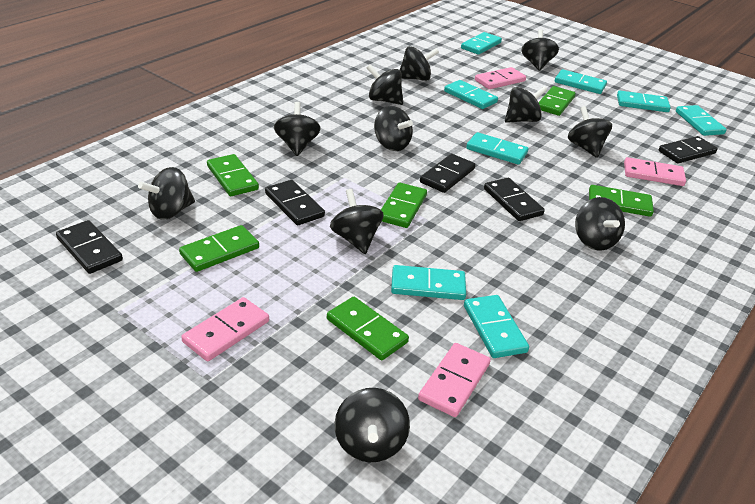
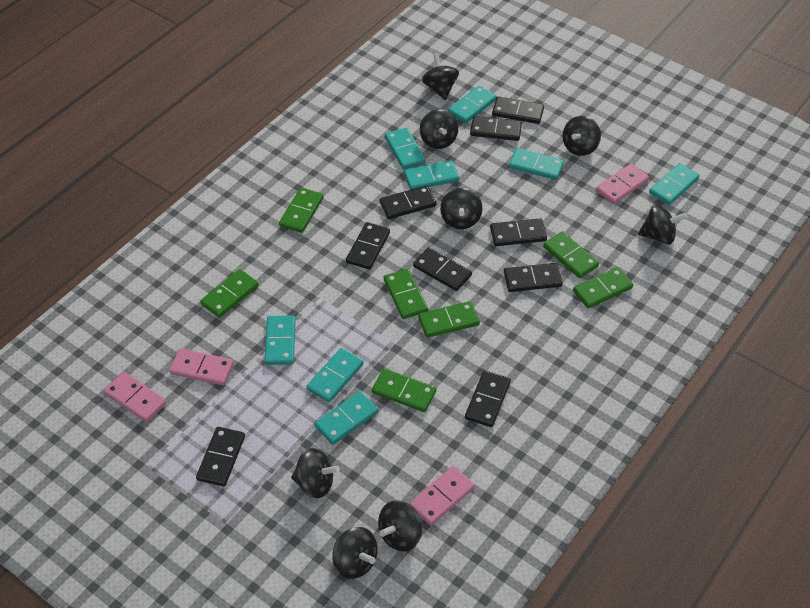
black domino: 5 -> 9
black spinning top: 11 -> 8
green domino: 6 -> 7

